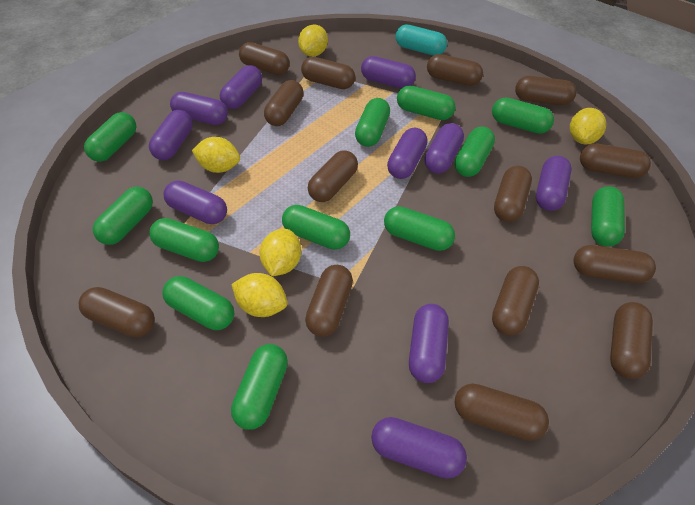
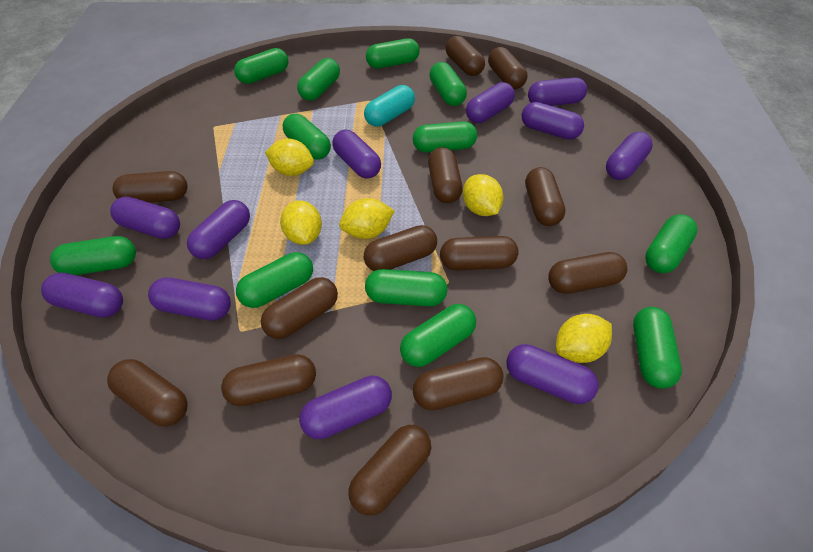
brown capsule: 14 -> 13
purple capsule: 10 -> 11

